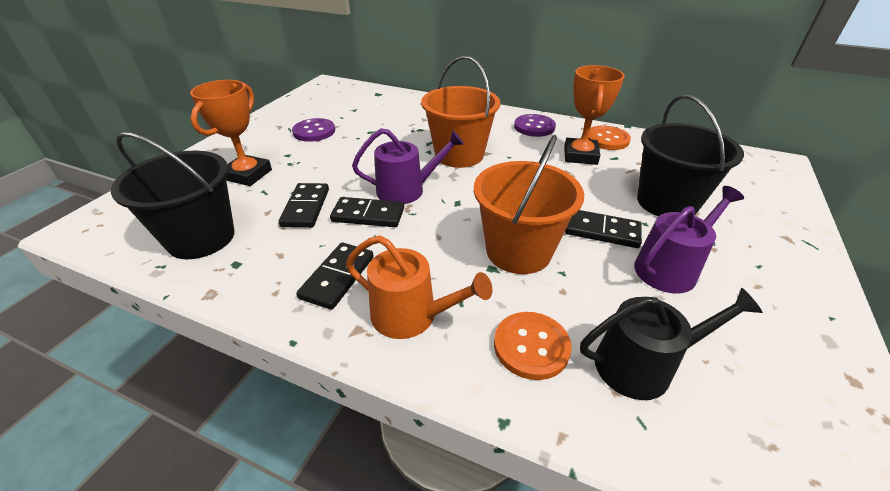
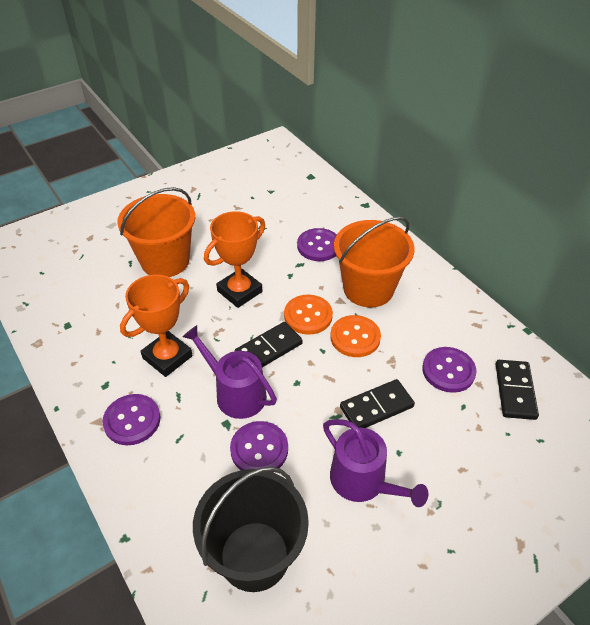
black bucket: 2 -> 1
black domino: 4 -> 3
black watering can: 1 -> 0
orange watering can: 1 -> 0
purple button: 2 -> 4

